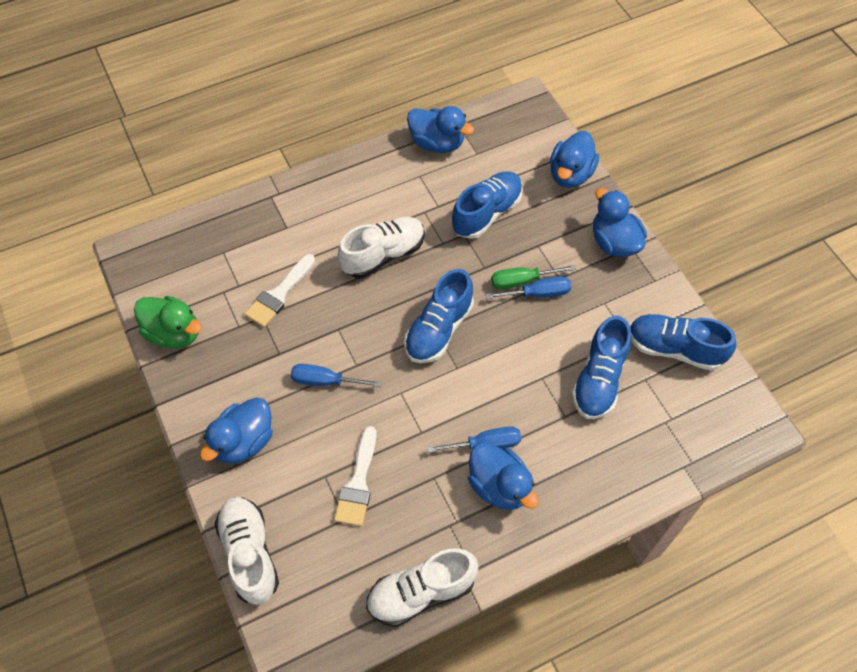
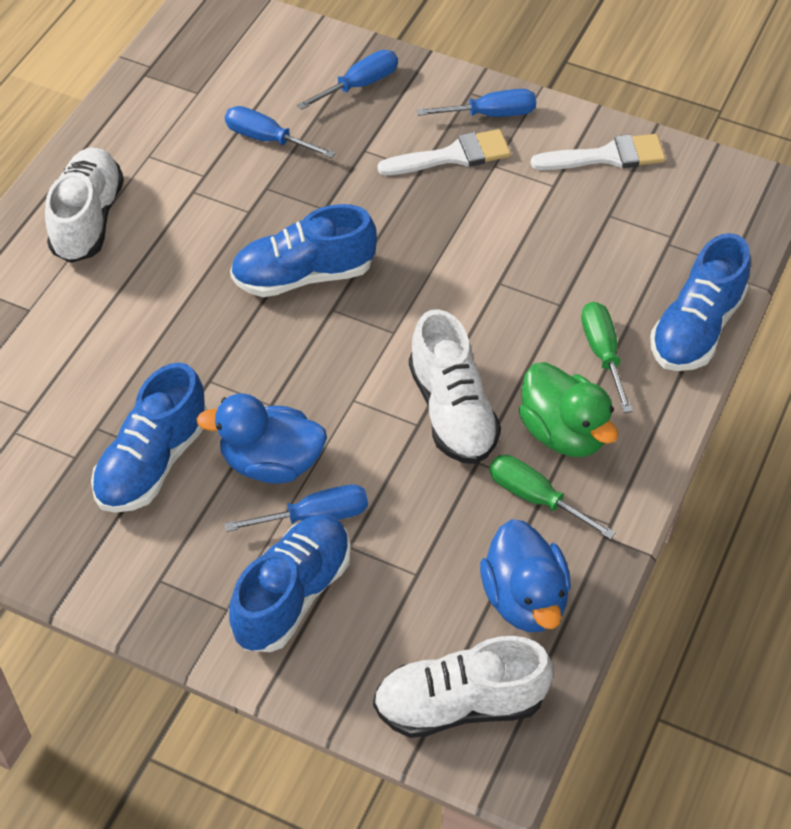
blue duck: 5 -> 2
blue screwdriver: 3 -> 4
green screwdriver: 1 -> 2

